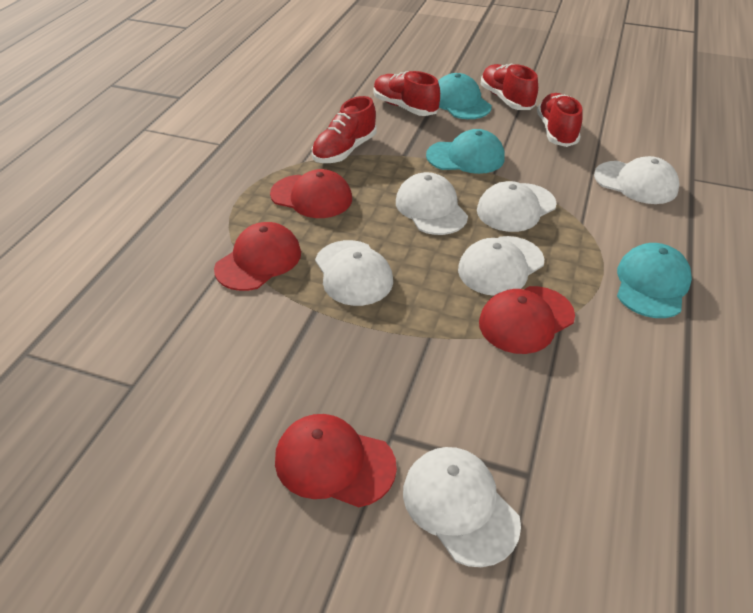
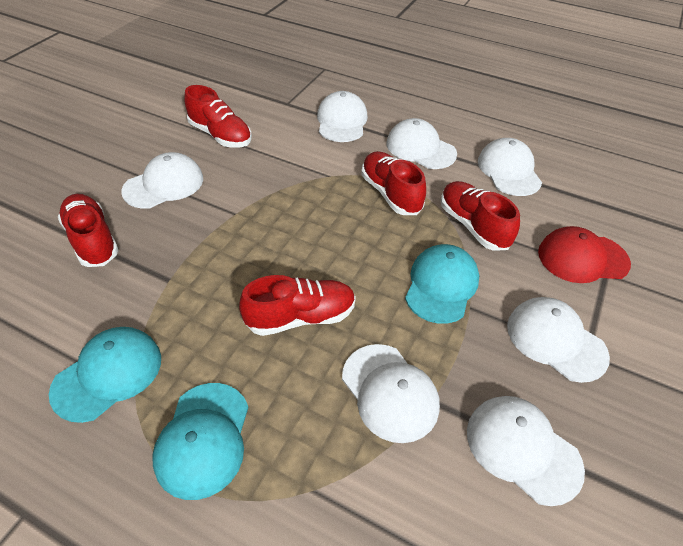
red cap: 4 -> 1
red shoe: 4 -> 5
white cap: 6 -> 7

